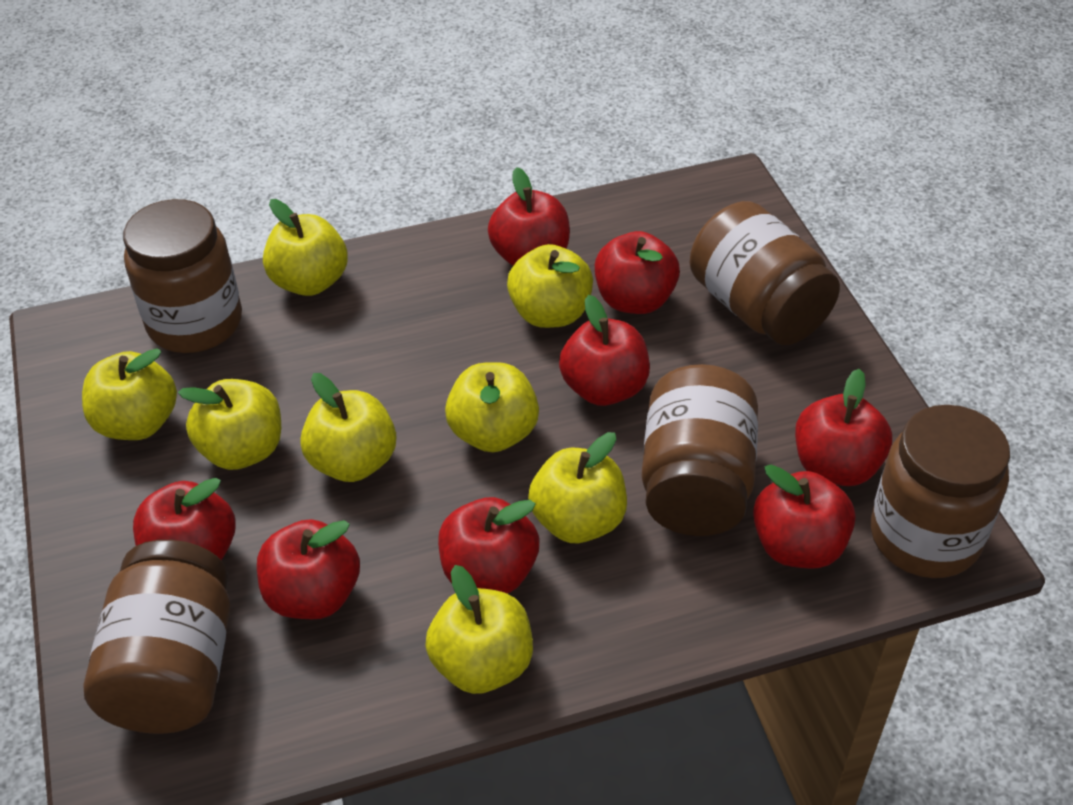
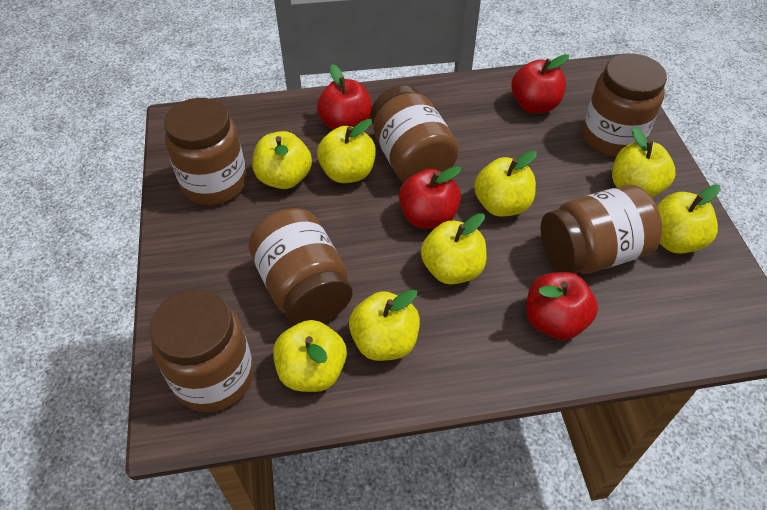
brown jar: 5 -> 6
red apple: 8 -> 4

